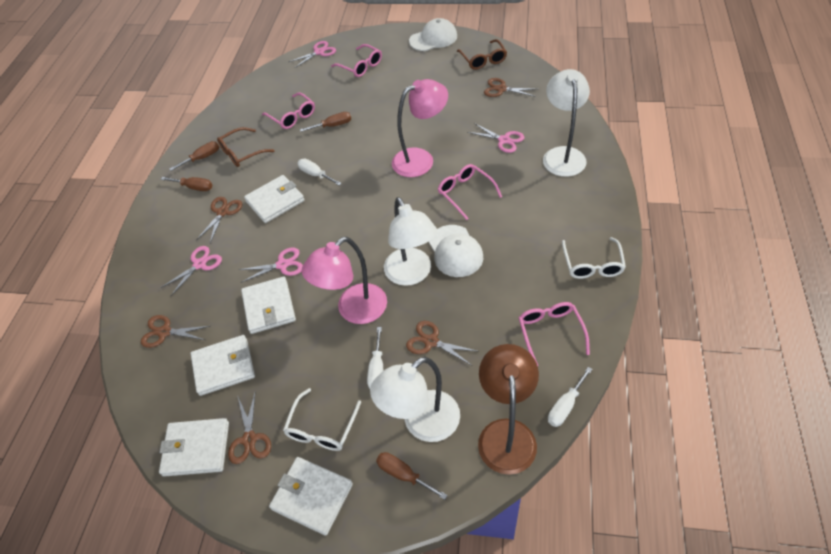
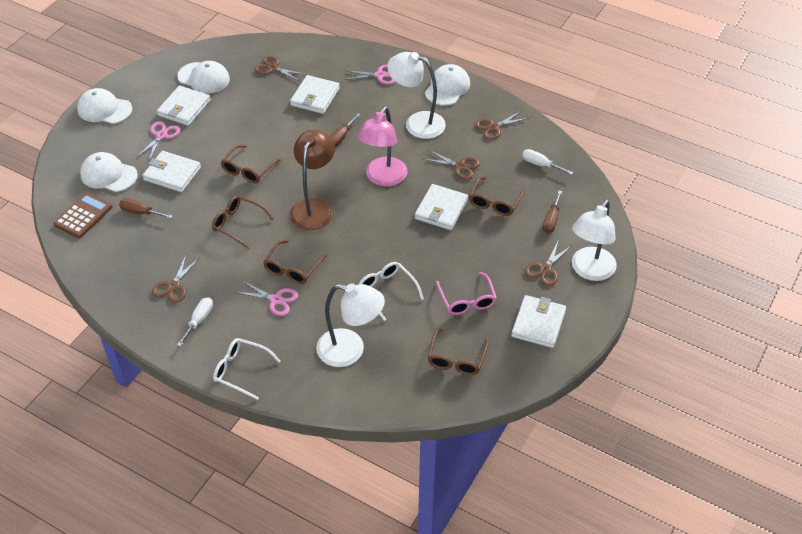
brown calculator: 0 -> 1
brown glasses: 2 -> 5
brown screwdriver: 4 -> 3
pink glasses: 4 -> 1
pink lamp: 2 -> 1
pink scissors: 4 -> 3
white cap: 2 -> 4
white screwdriver: 3 -> 2

